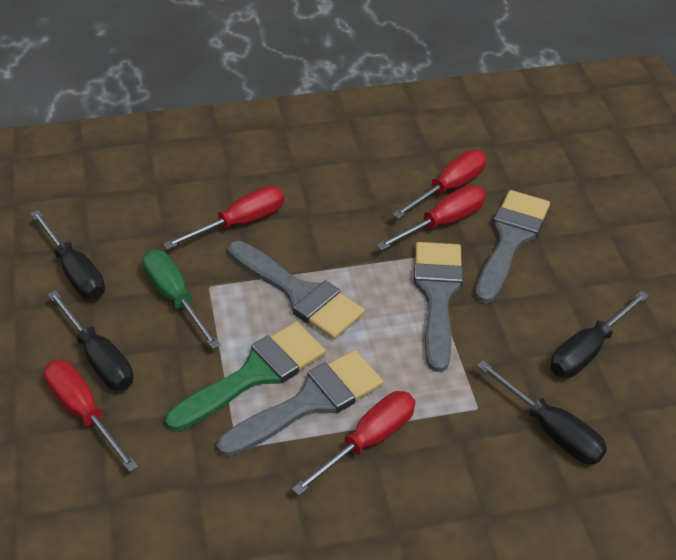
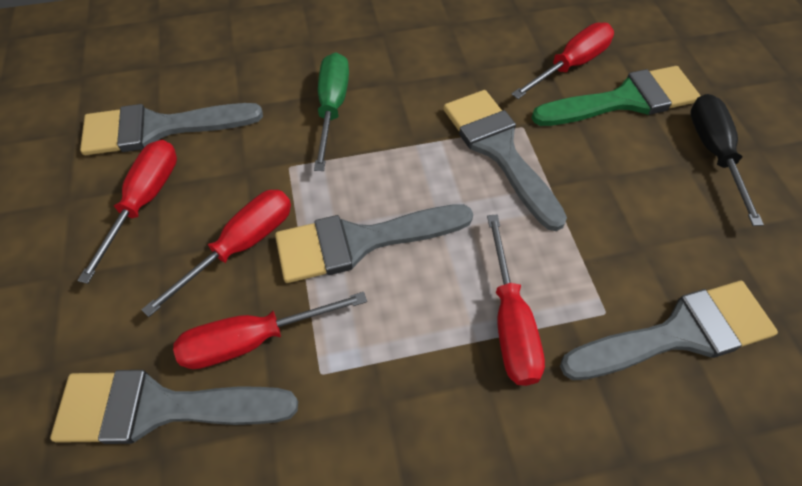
black screwdriver: 4 -> 1
grey brush: 4 -> 5

